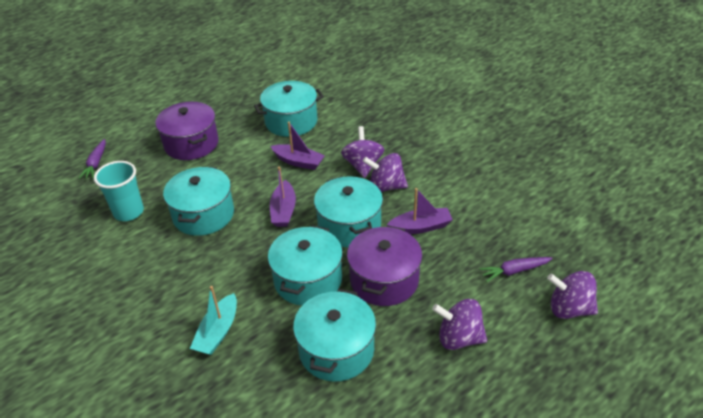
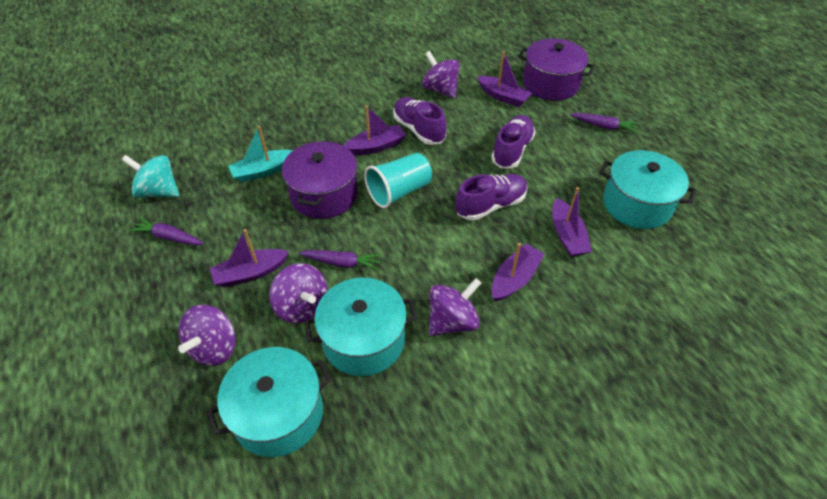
purple boat: 3 -> 5
purple carrot: 2 -> 3
purple shoe: 0 -> 3
turquoise pot: 5 -> 3
turquoise spinning top: 0 -> 1

